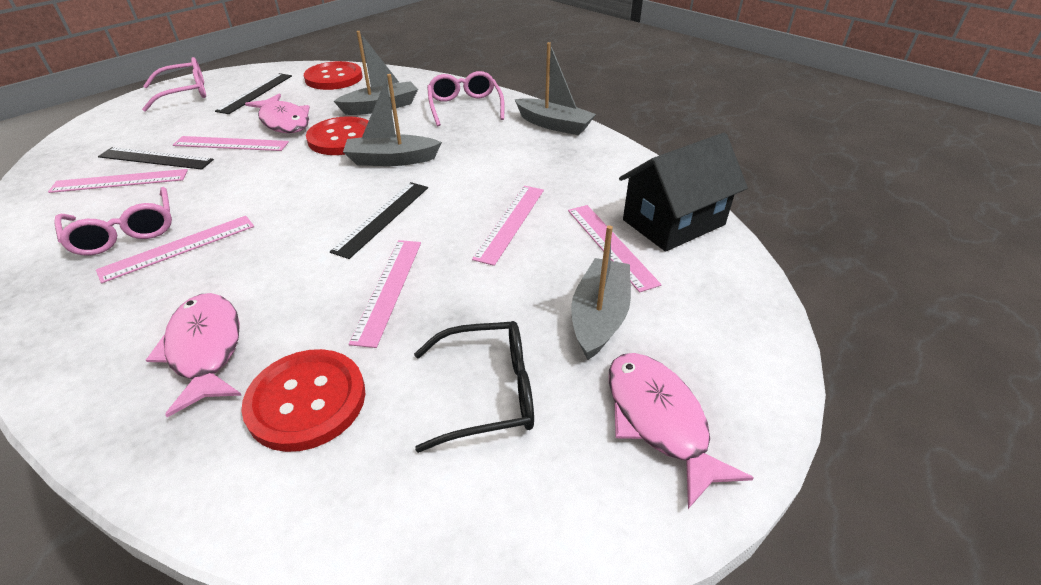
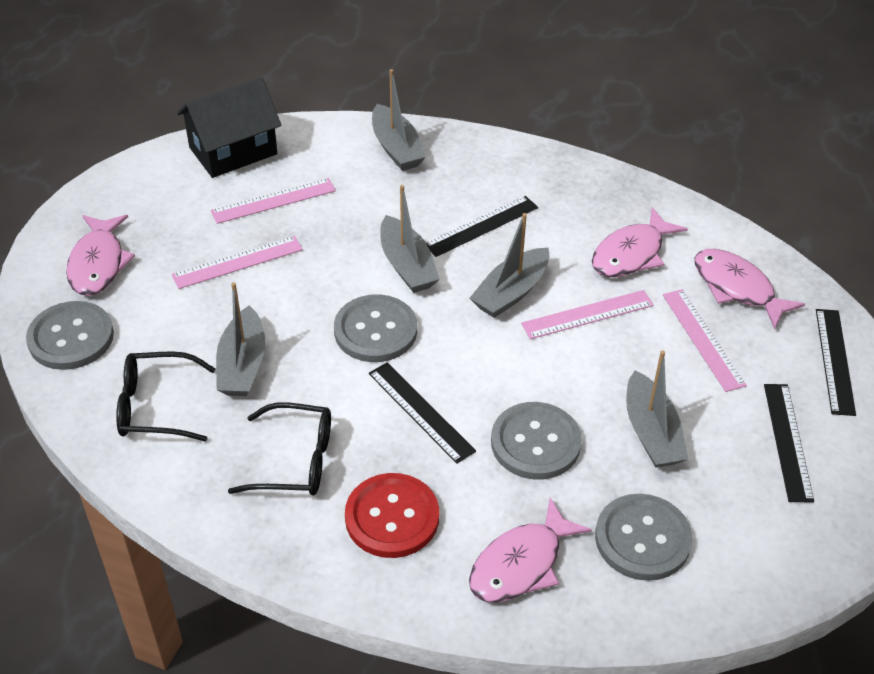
black glasses: 1 -> 2
black ruler: 3 -> 4
grey boat: 4 -> 5
grey button: 0 -> 4
pink fish: 3 -> 4
pink glasses: 3 -> 0
pink ruler: 6 -> 4
red button: 3 -> 1

